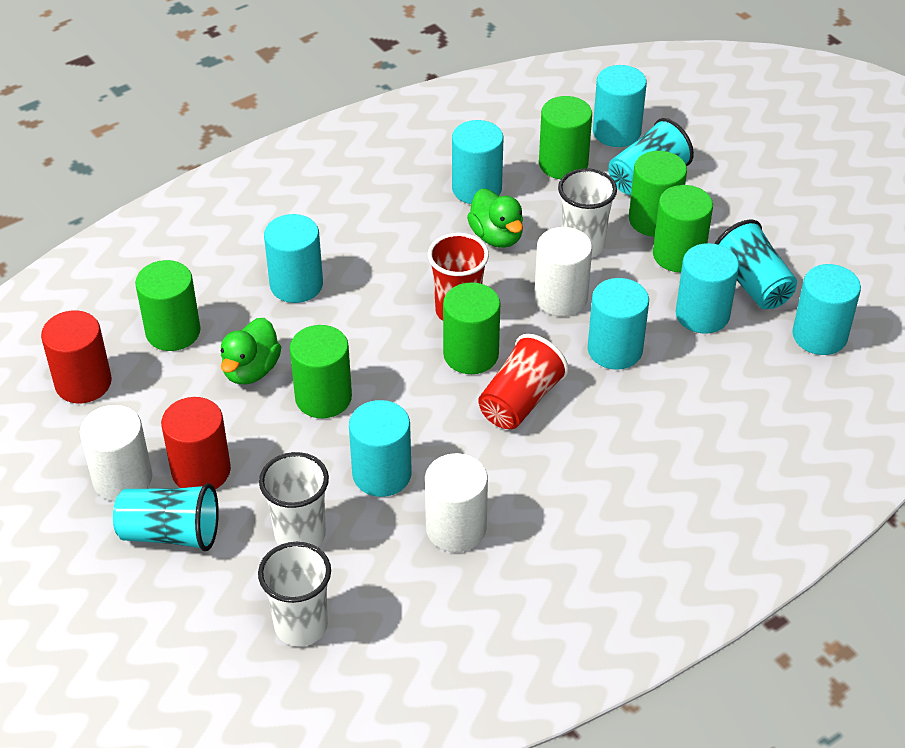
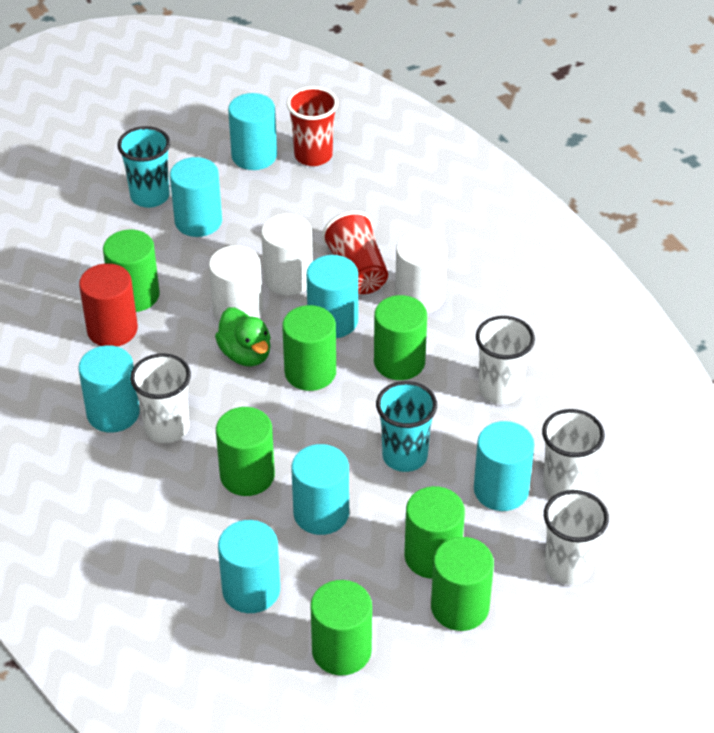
green cylinder: 6 -> 7
green duck: 2 -> 1
red cylinder: 2 -> 1
turquoise cup: 3 -> 2
white cup: 3 -> 4

